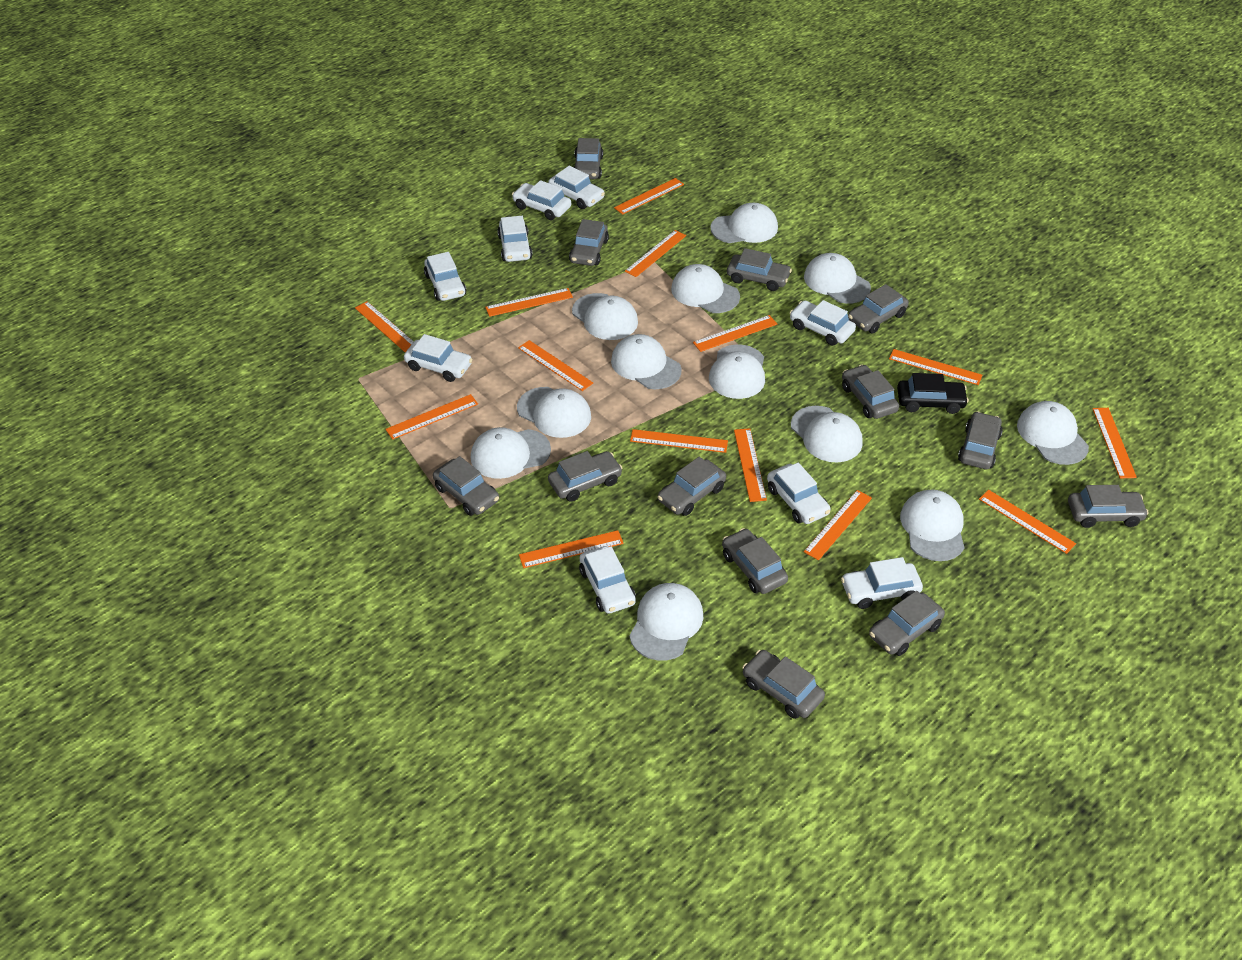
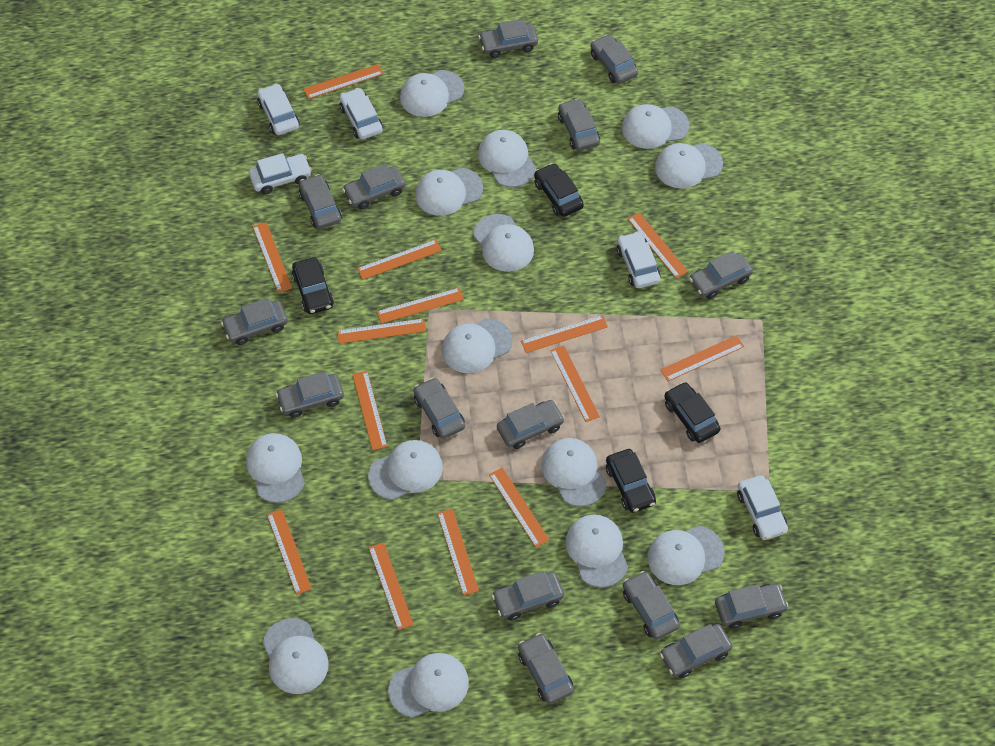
black car: 1 -> 4
grey car: 13 -> 15
white cap: 12 -> 14
white car: 9 -> 5

